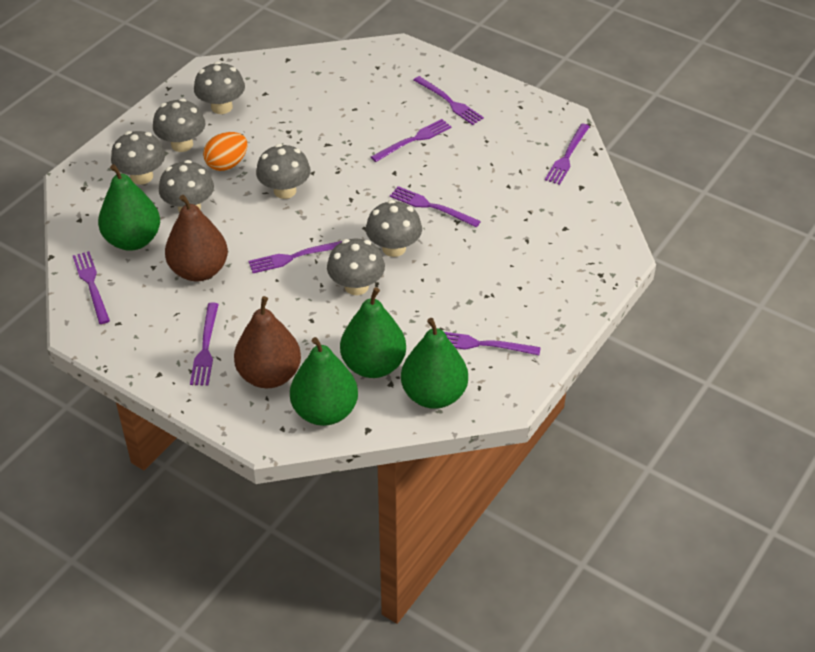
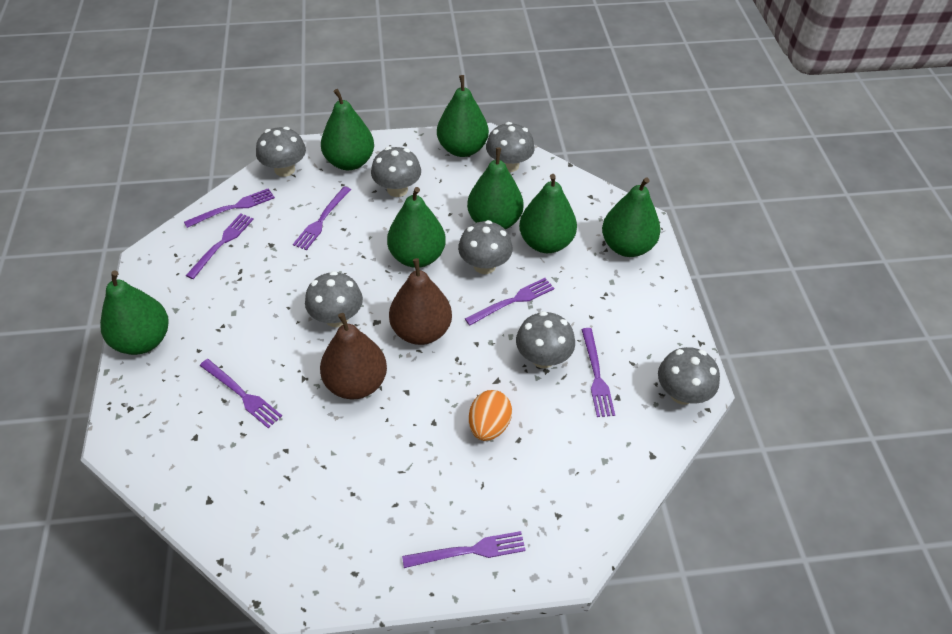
green pear: 4 -> 7
purple fork: 8 -> 7

